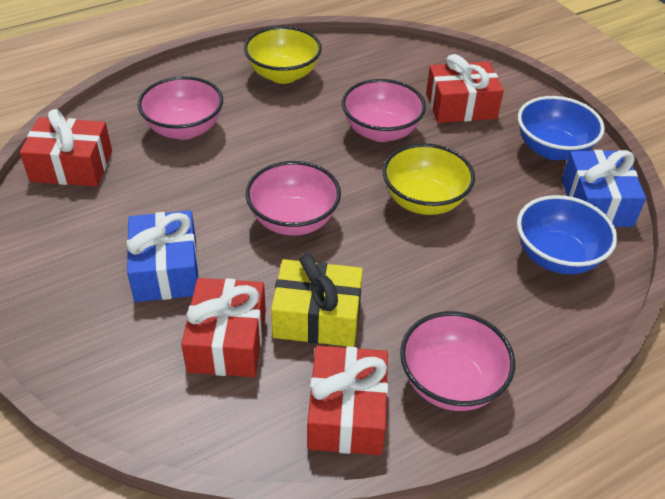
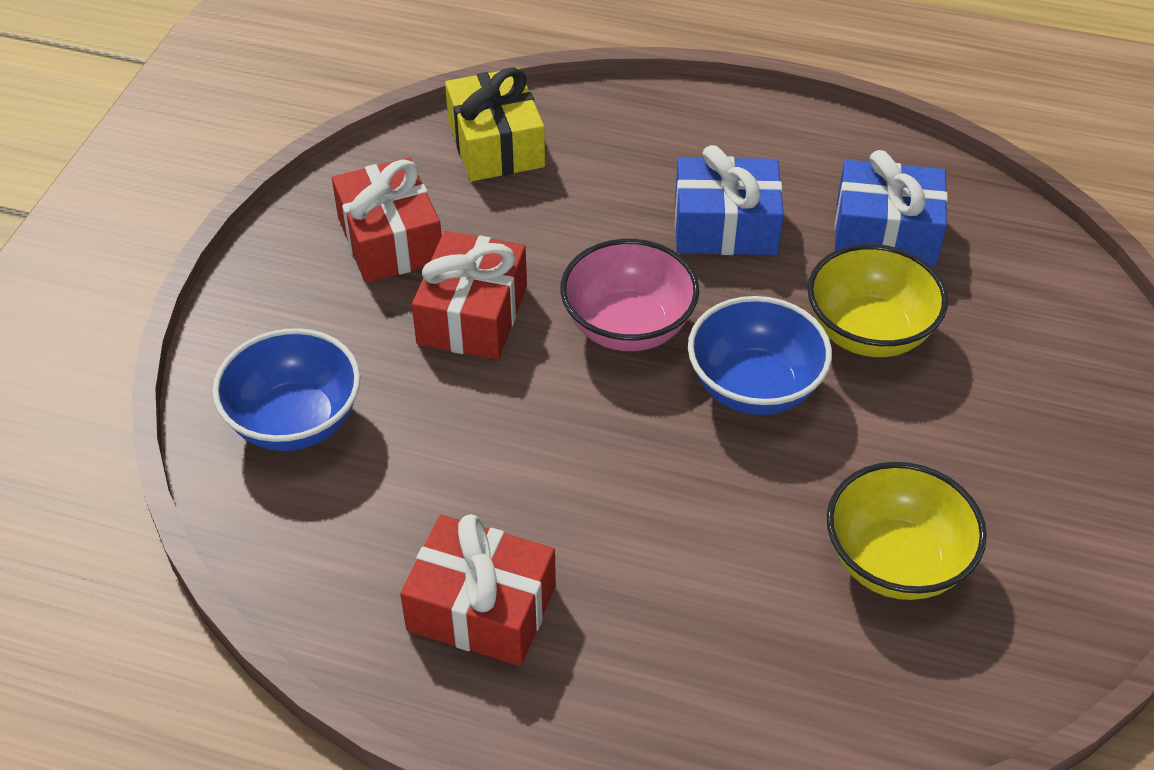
pink bowl: 4 -> 1
red gift: 4 -> 3

